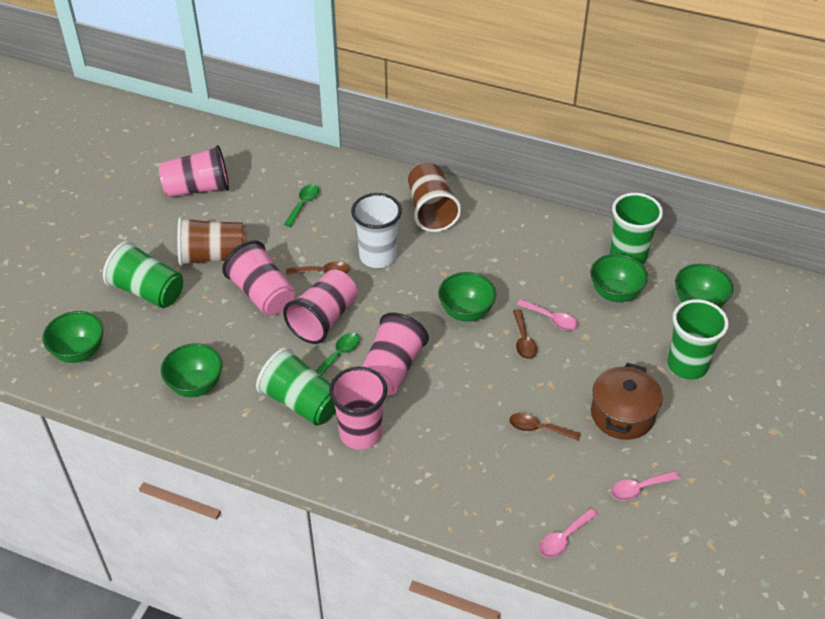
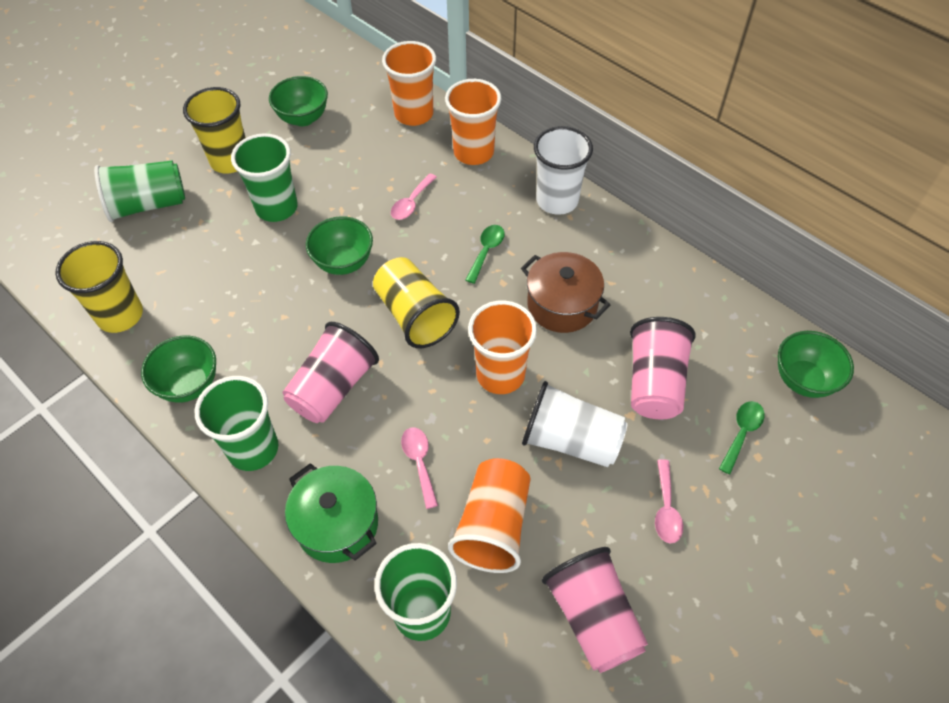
brown cup: 2 -> 0
brown spoon: 3 -> 0
green bowl: 5 -> 4
green pot: 0 -> 1
orange cup: 0 -> 4
pink cup: 5 -> 3
white cup: 1 -> 2
yellow cup: 0 -> 3

